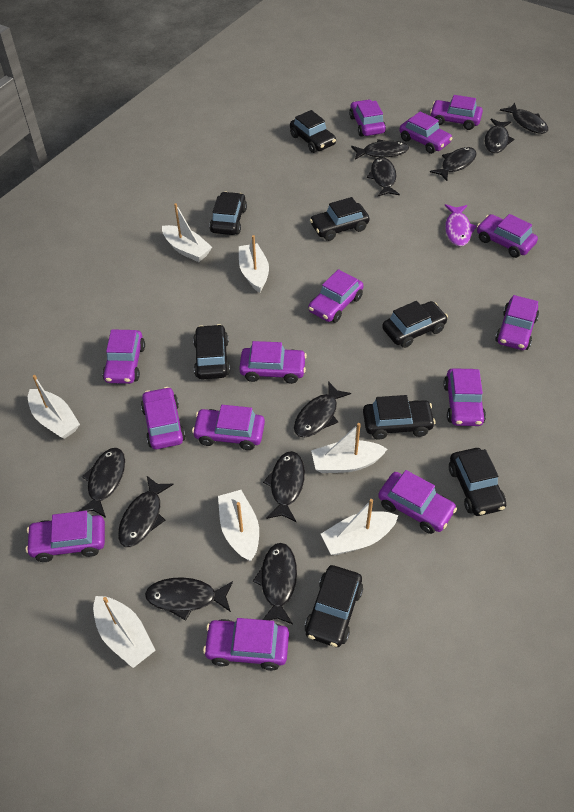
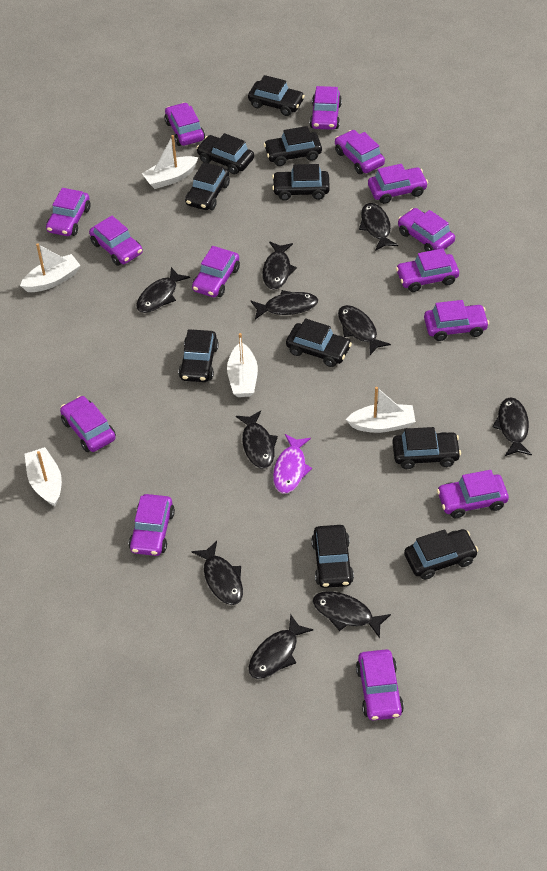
black car: 8 -> 10
black fish: 11 -> 10
white boat: 7 -> 5

